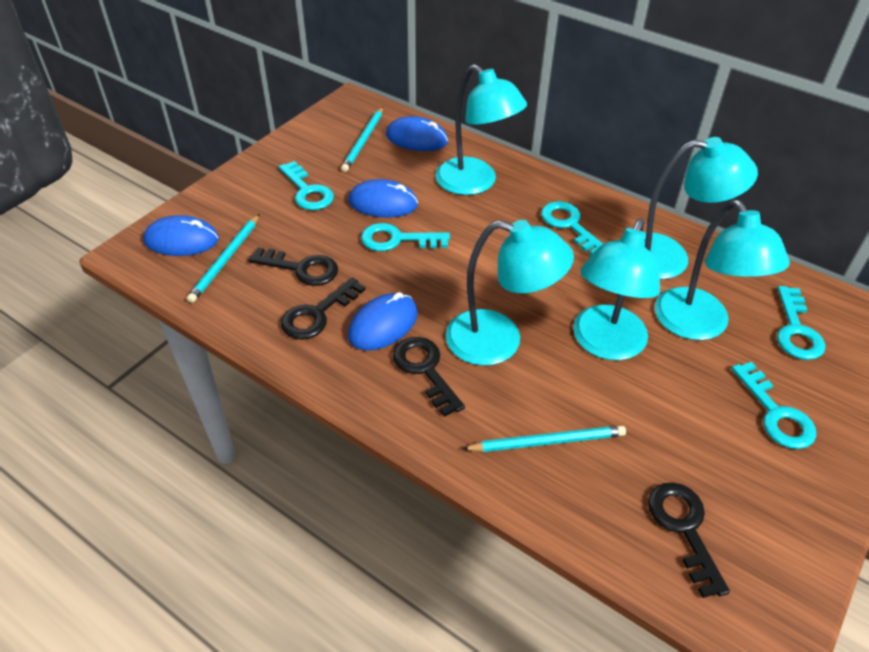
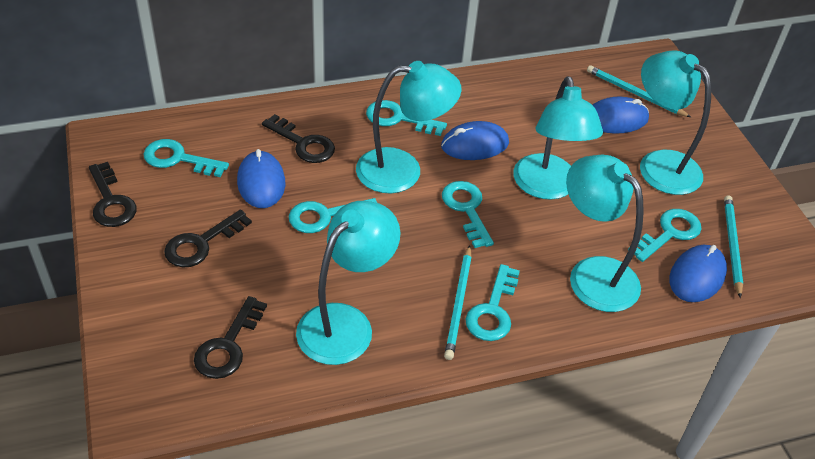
turquoise key: 5 -> 6

